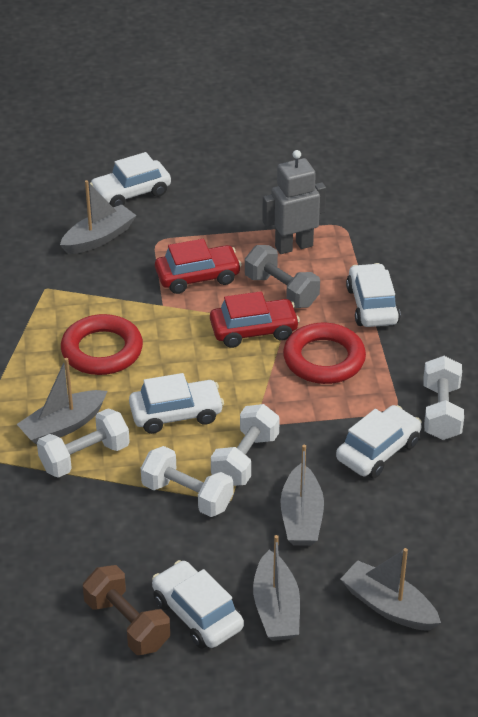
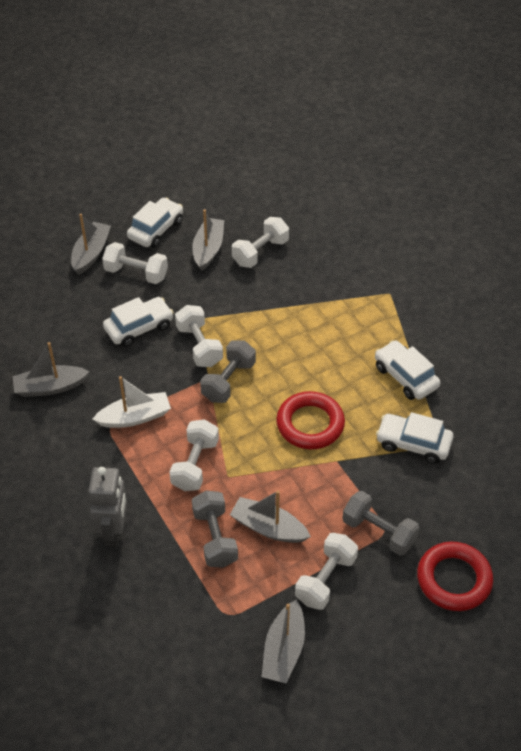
brown dumbbell: 1 -> 0
grey dumbbell: 1 -> 3
red car: 2 -> 0
white boat: 0 -> 1
white car: 5 -> 4
white dumbbell: 4 -> 5

